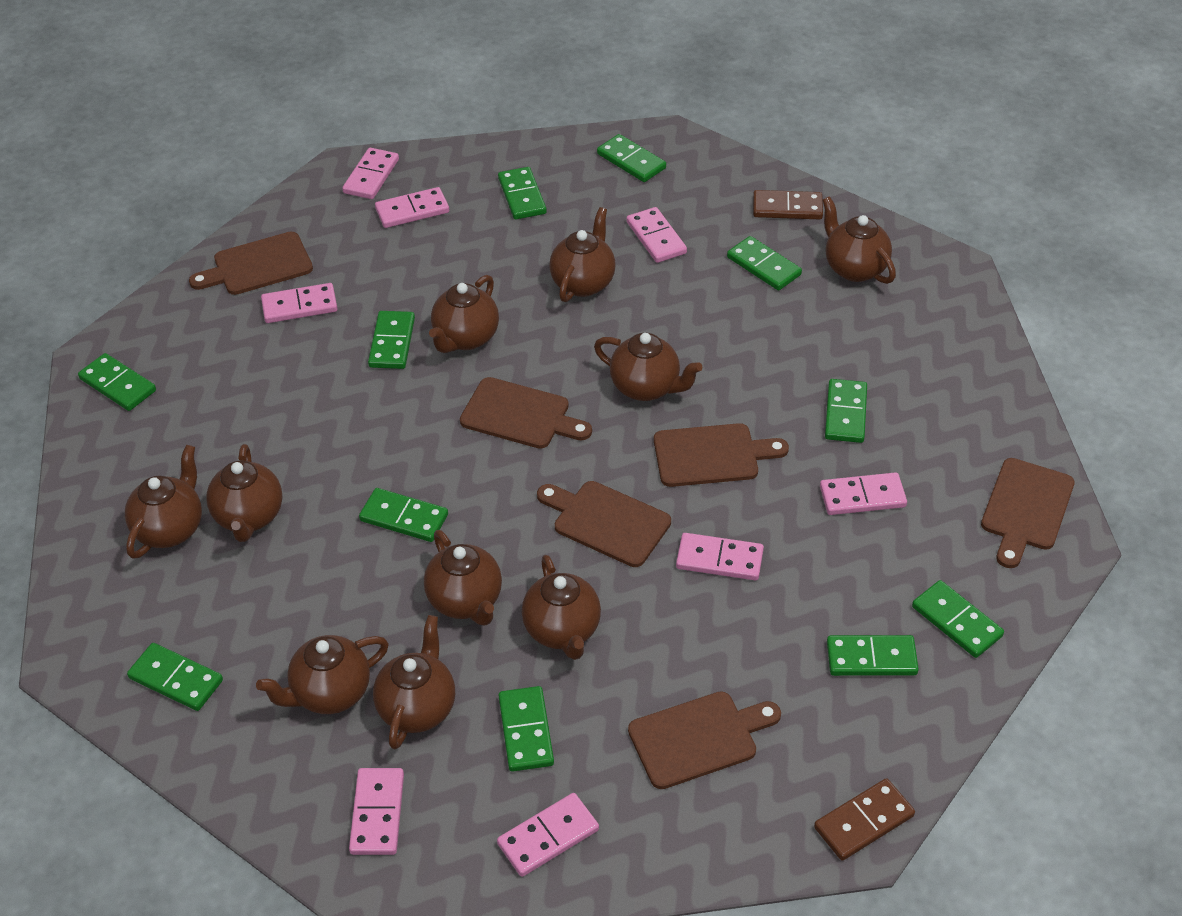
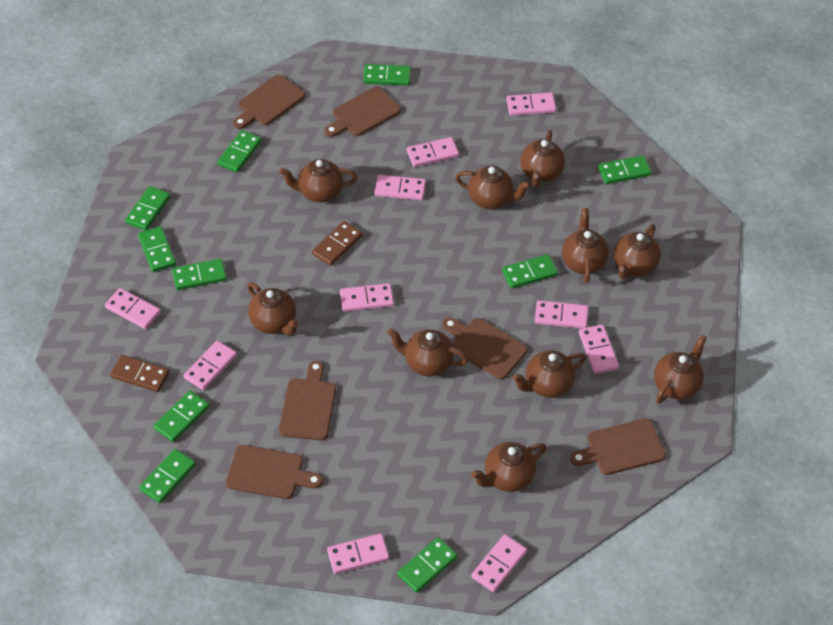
green domino: 11 -> 10
pink domino: 8 -> 10

